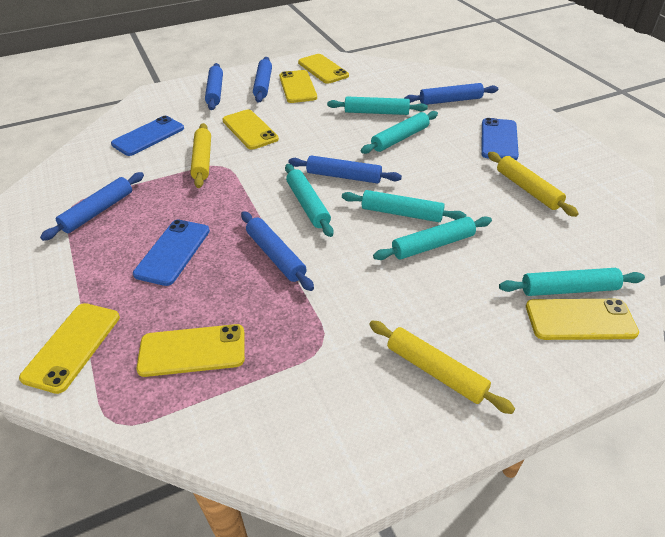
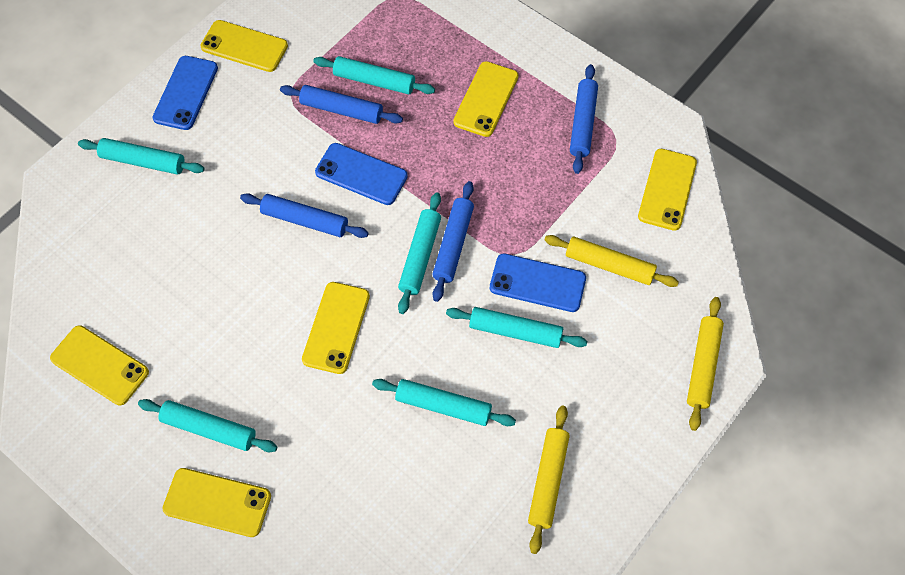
blue rolling pin: 6 -> 4

